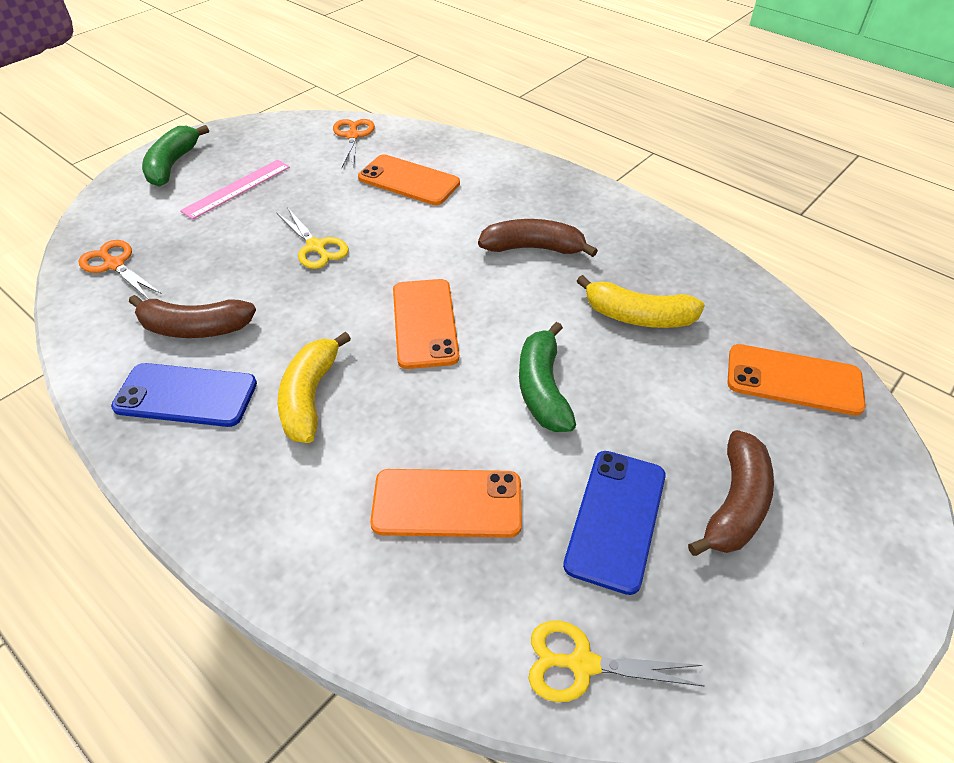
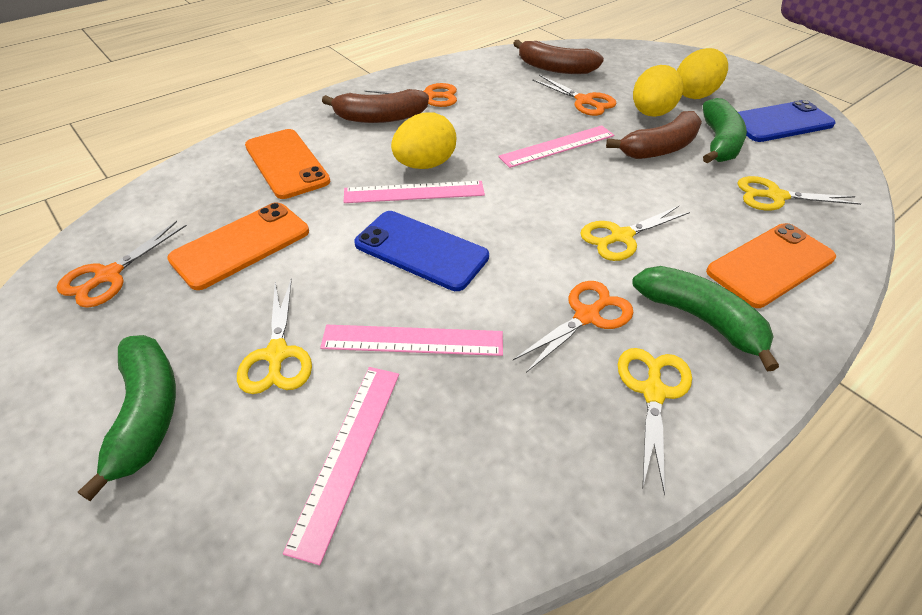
green banana: 2 -> 3
orange phone: 4 -> 3
orange scissors: 2 -> 4
pink ruler: 1 -> 4
yellow banana: 2 -> 0
yellow egg: 0 -> 3
yellow scissors: 2 -> 4

